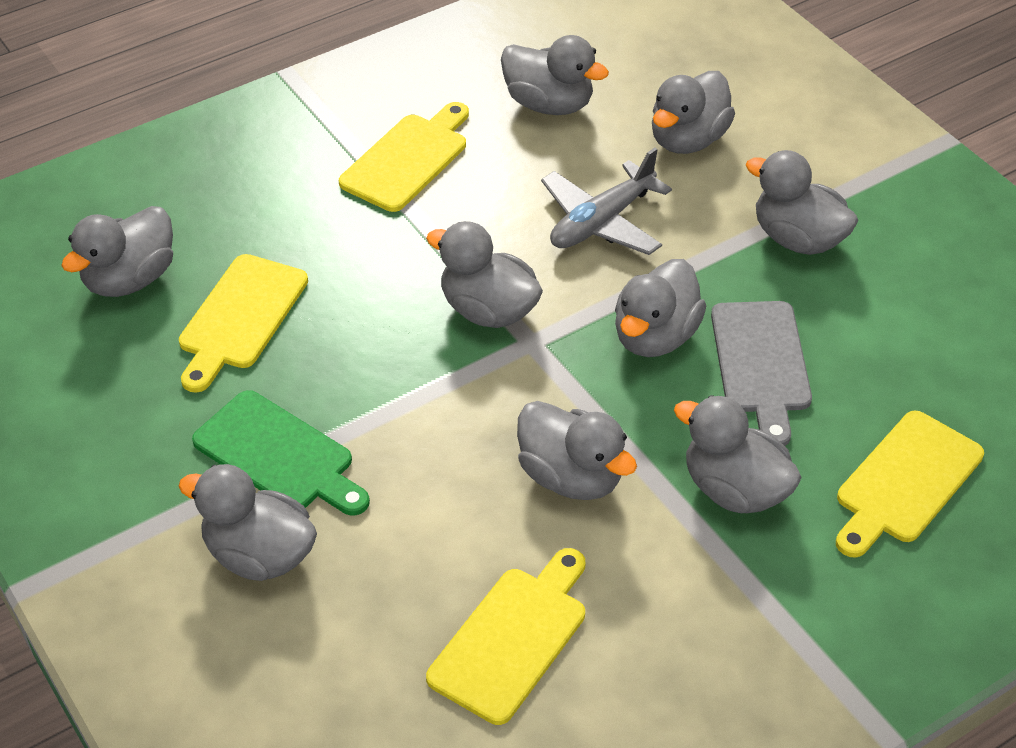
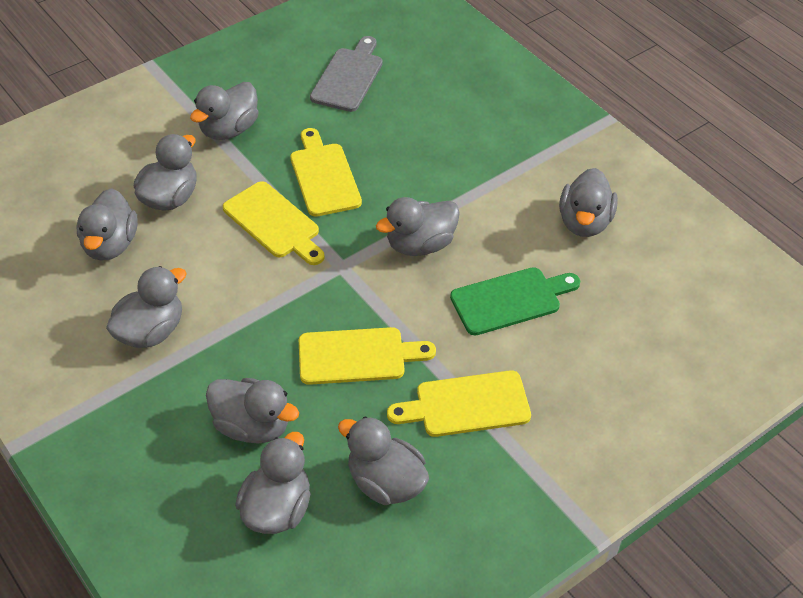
grey plane: 1 -> 0

